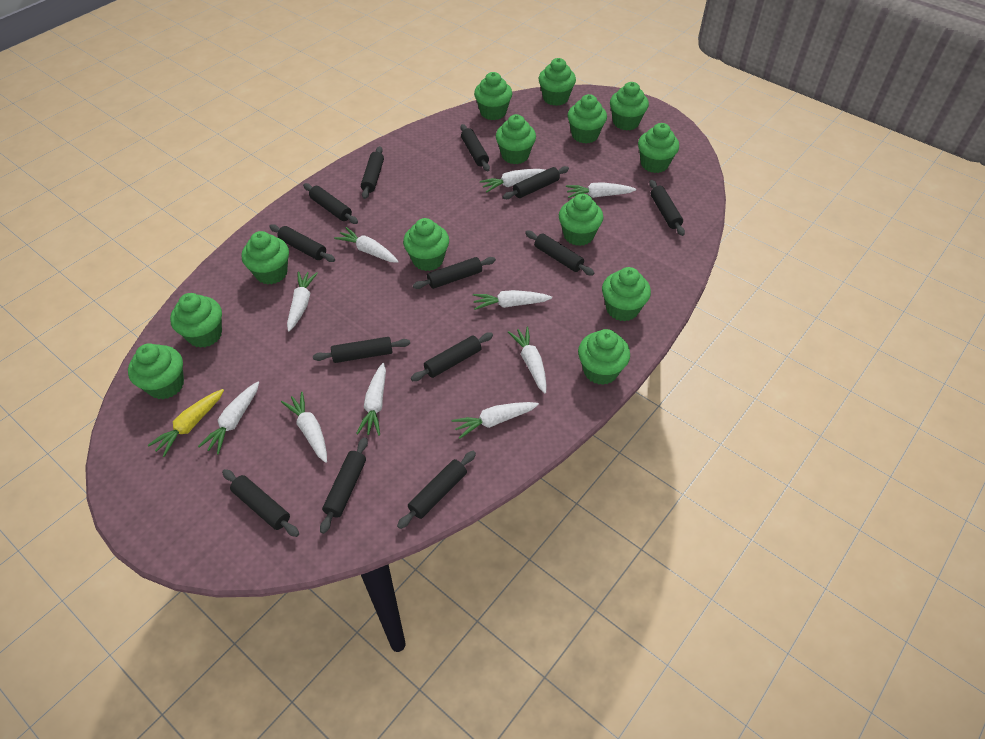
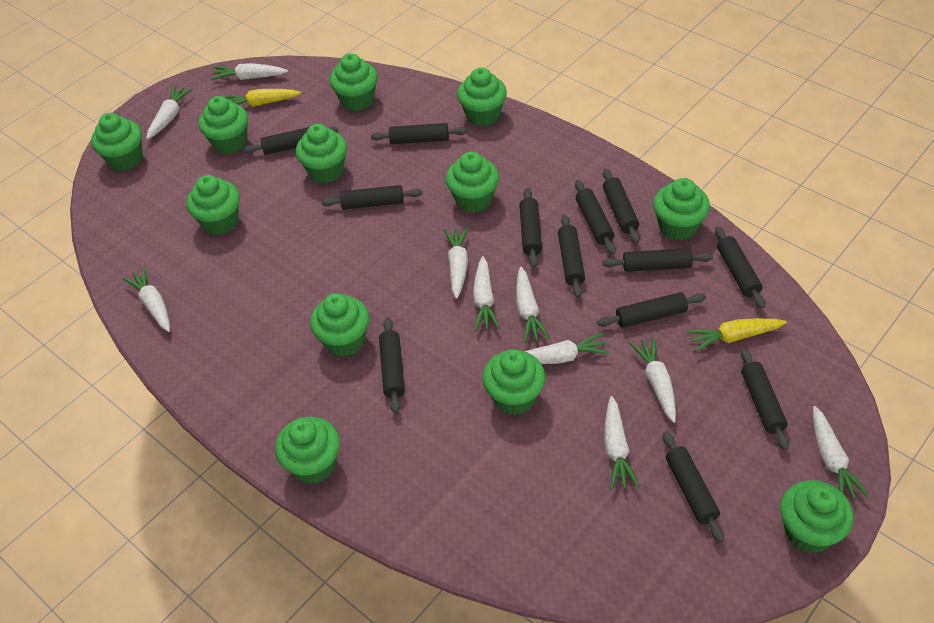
green cupcake: 13 -> 12
yellow carrot: 1 -> 2

